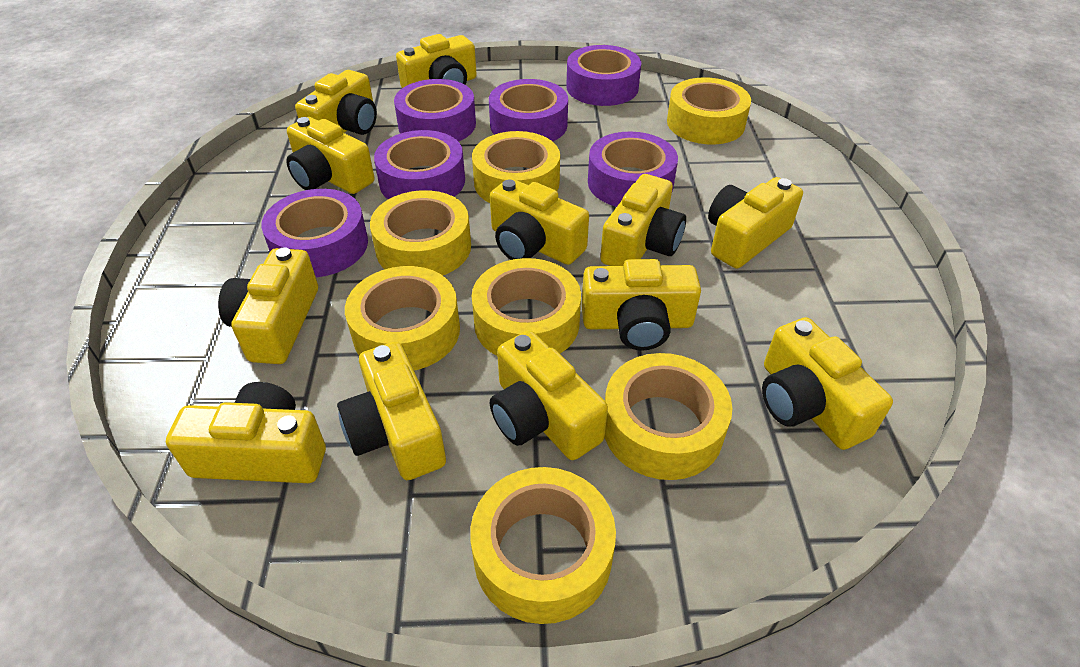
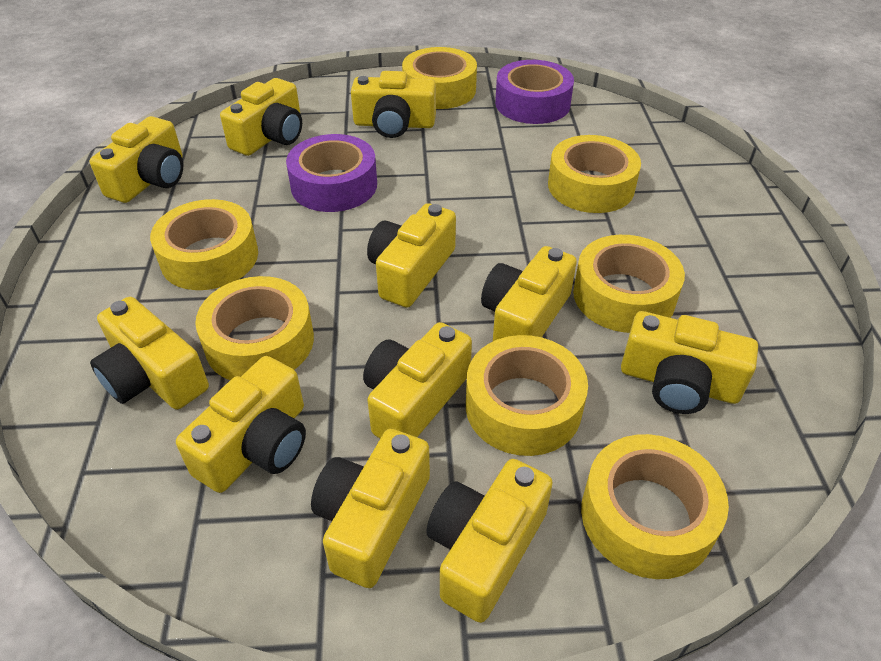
purple tape: 6 -> 2
yellow camera: 12 -> 11

